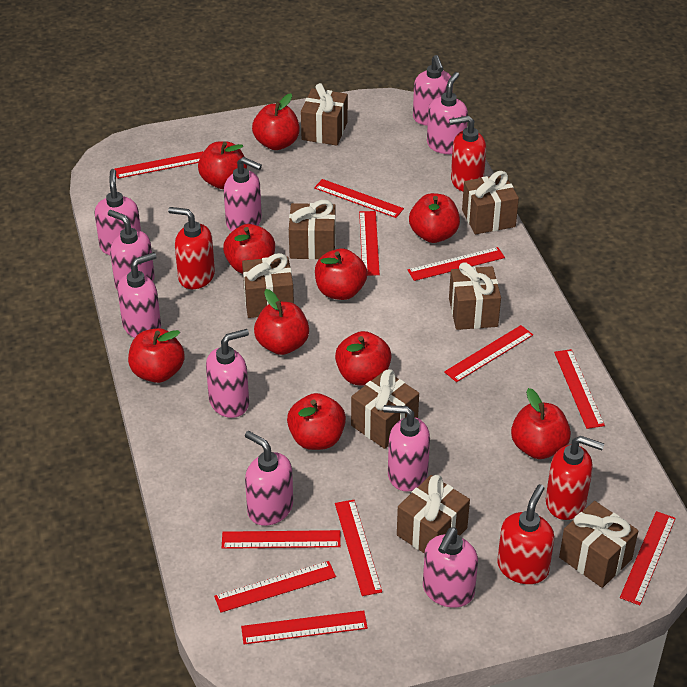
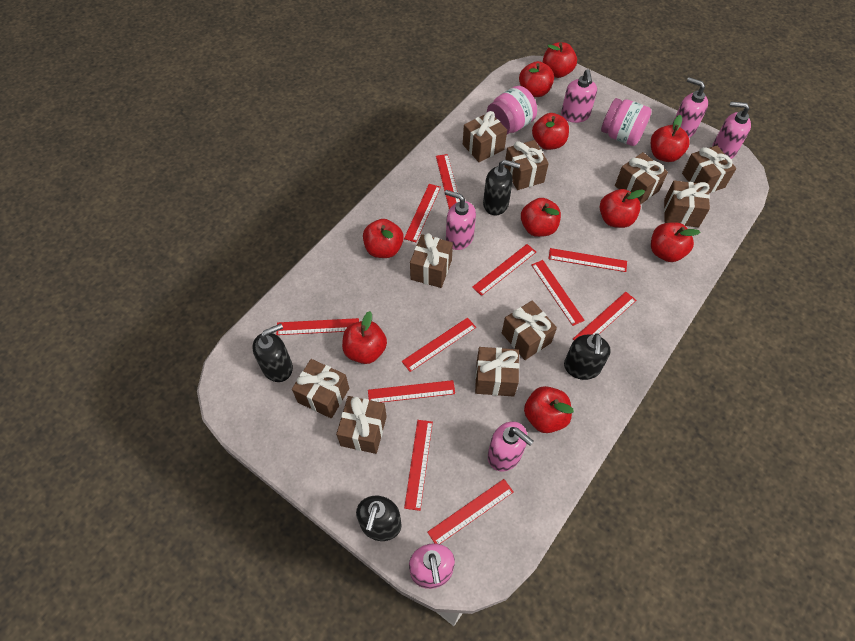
black soap dispenser: 0 -> 4
brown gift: 8 -> 10
pink jar: 0 -> 2
pink soap dispenser: 10 -> 6
red soap dispenser: 4 -> 0

